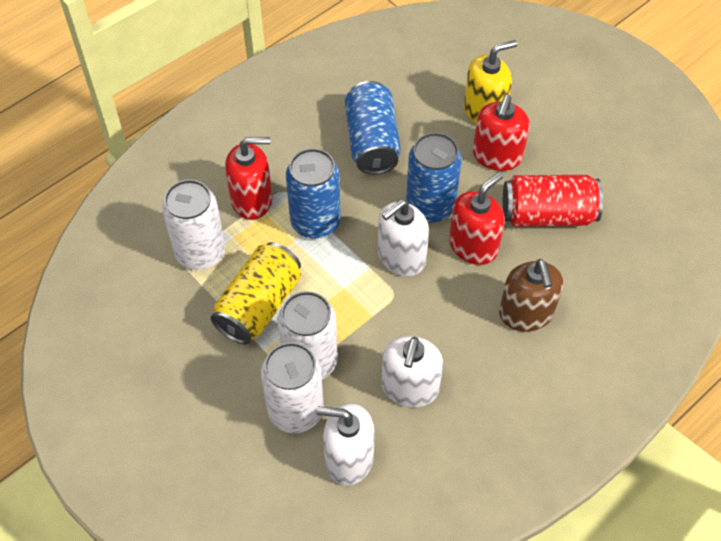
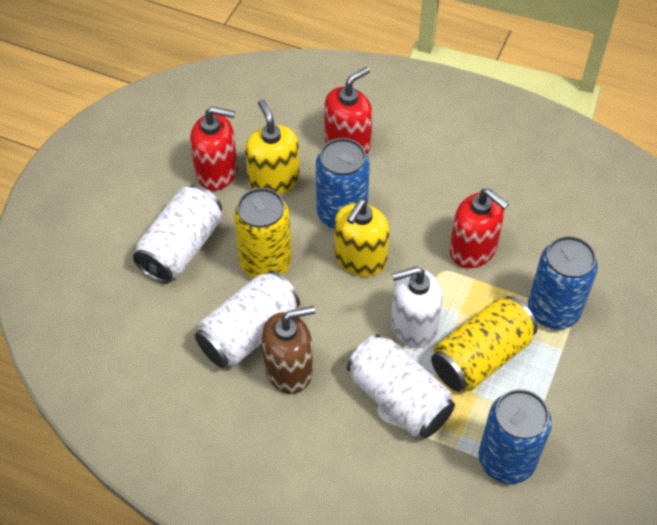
red can: 1 -> 0
white soap dispenser: 3 -> 1
yellow can: 1 -> 2
yellow soap dispenser: 1 -> 2

